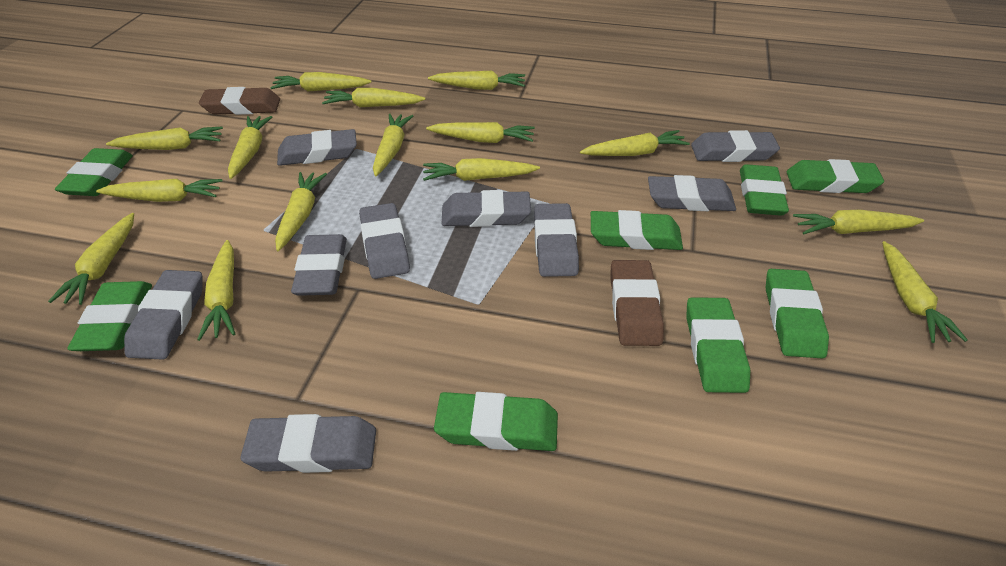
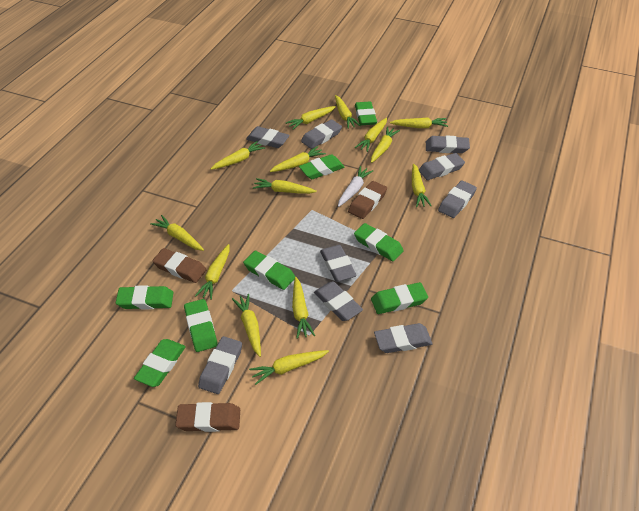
brown eraser: 2 -> 3
white carrot: 0 -> 1
yellow carrot: 15 -> 14

